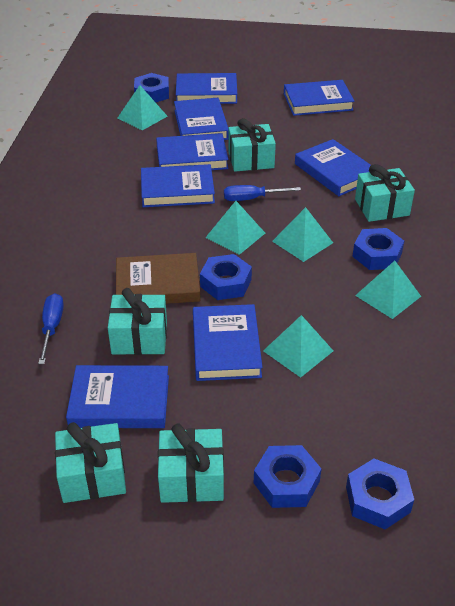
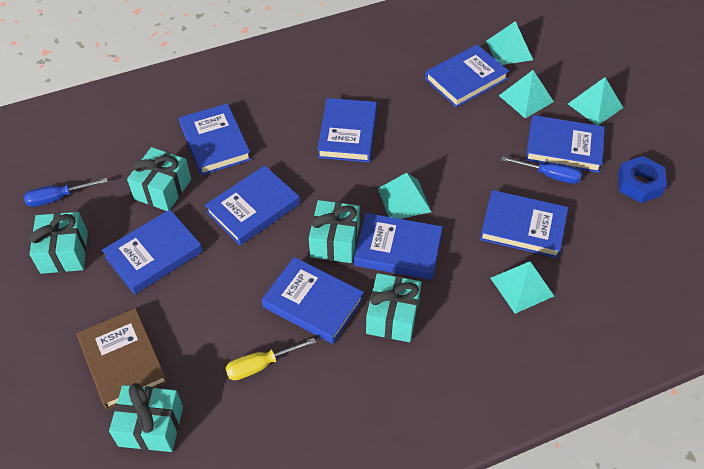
blue book: 8 -> 9
blue nut: 5 -> 1
yellow screwdriver: 0 -> 1

